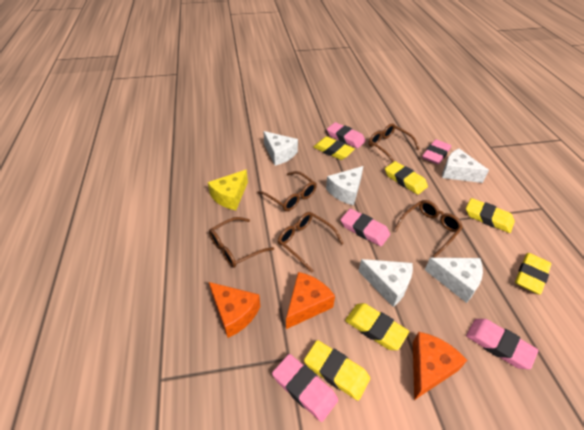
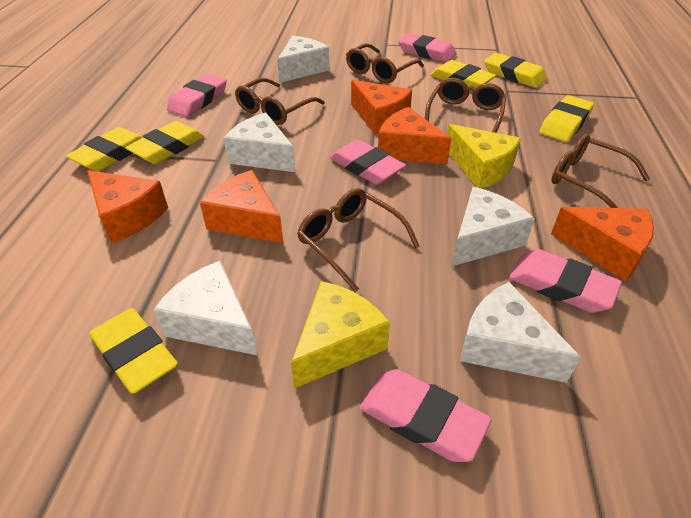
orange cheese: 3 -> 5
yellow cheese: 1 -> 2

